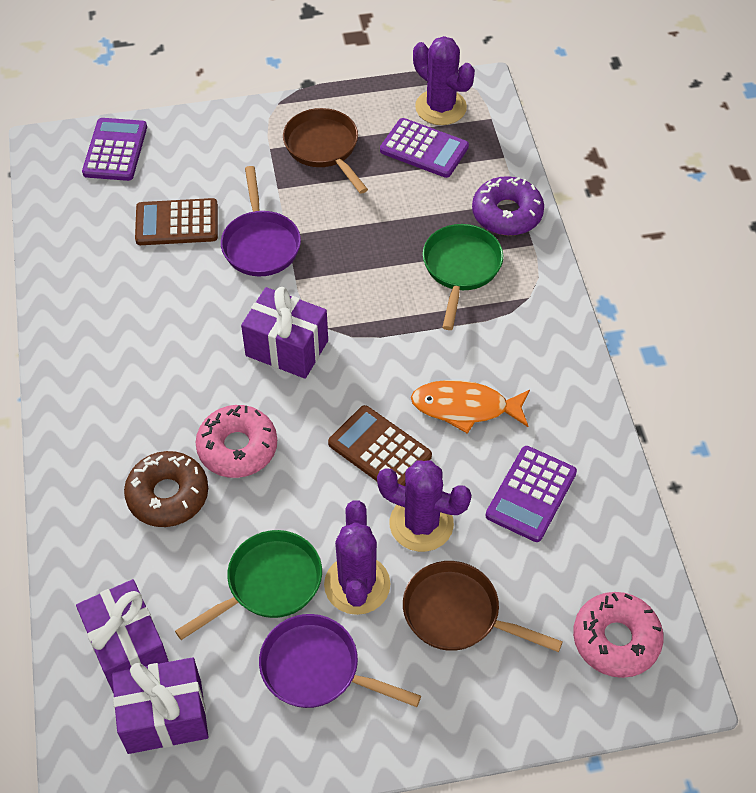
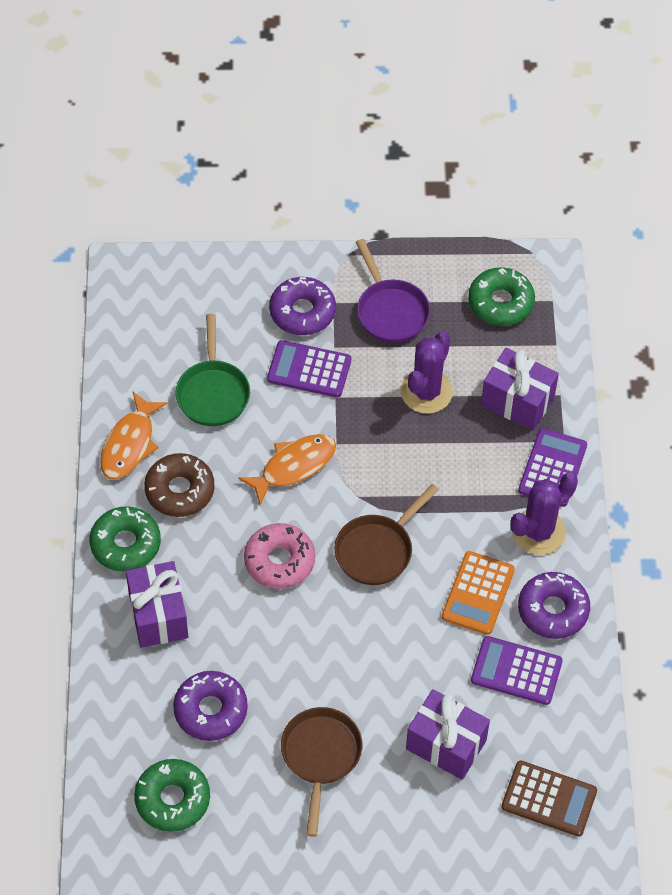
brown calculator: 2 -> 1
green donut: 0 -> 3
green pan: 2 -> 1
orange calculator: 0 -> 1
orange fish: 1 -> 2
pink donut: 2 -> 1
purple cactus: 3 -> 2
purple donut: 1 -> 3
purple pan: 2 -> 1

